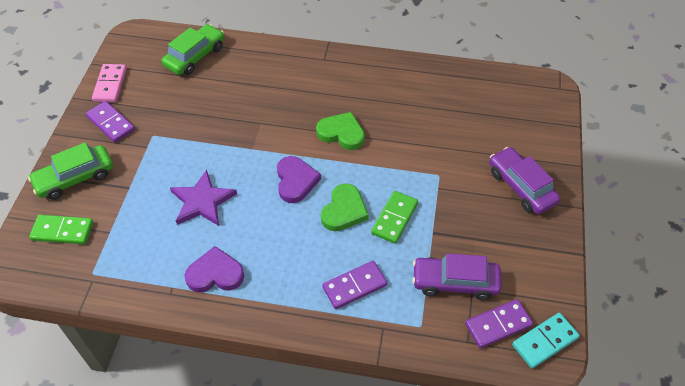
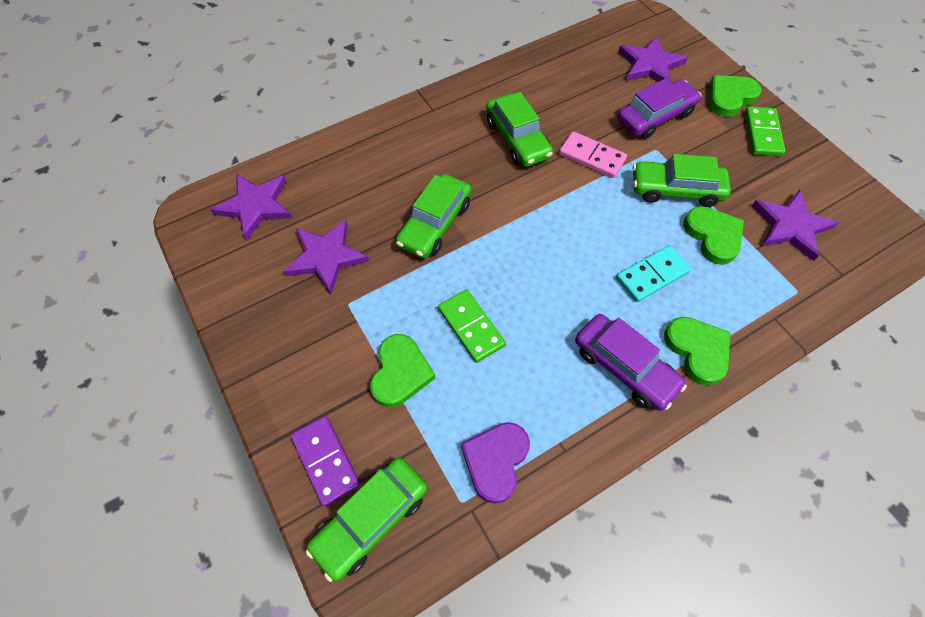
green car: 2 -> 4
green heart: 2 -> 4
purple domino: 3 -> 1
purple heart: 2 -> 1
purple star: 1 -> 4

